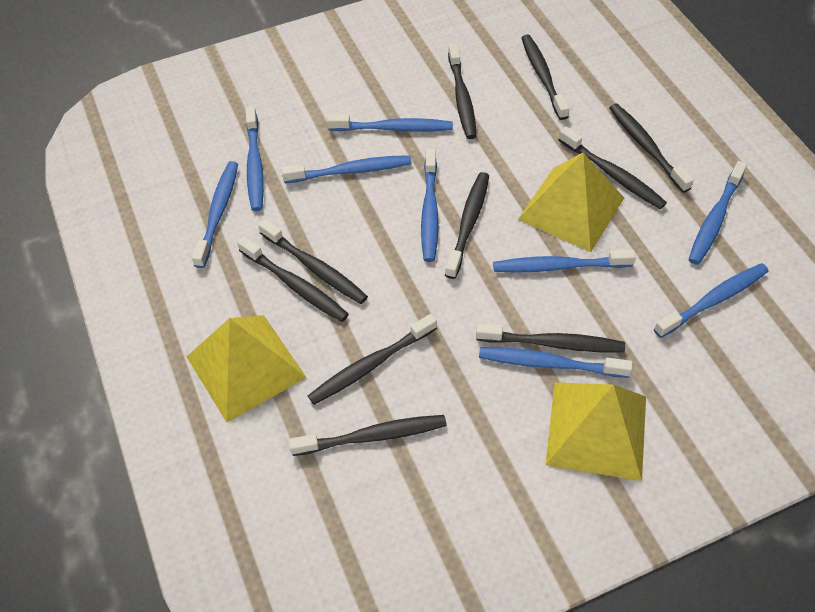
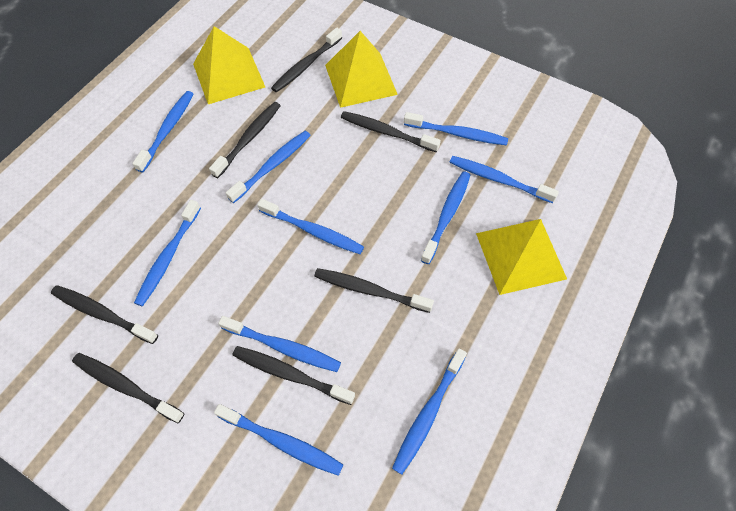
black toothbrush: 10 -> 7
blue toothbrush: 9 -> 10

